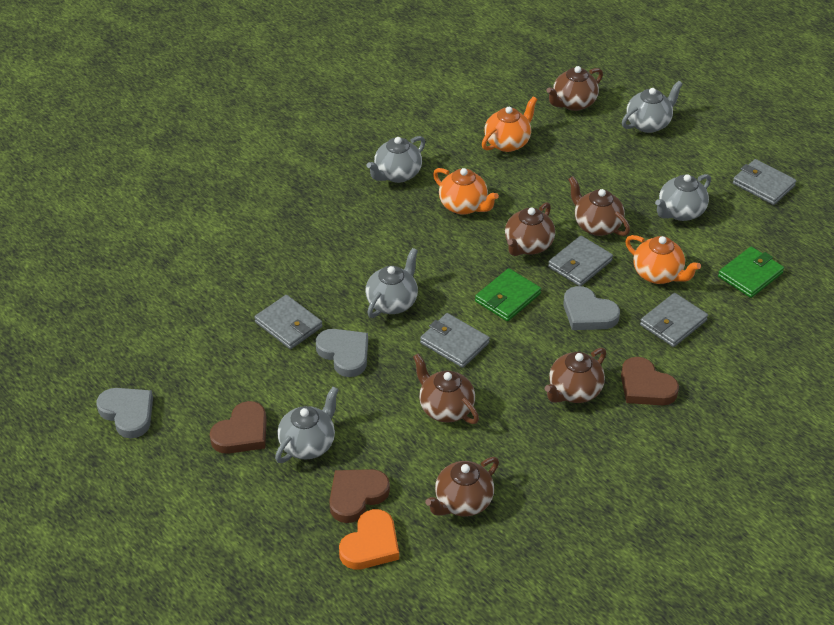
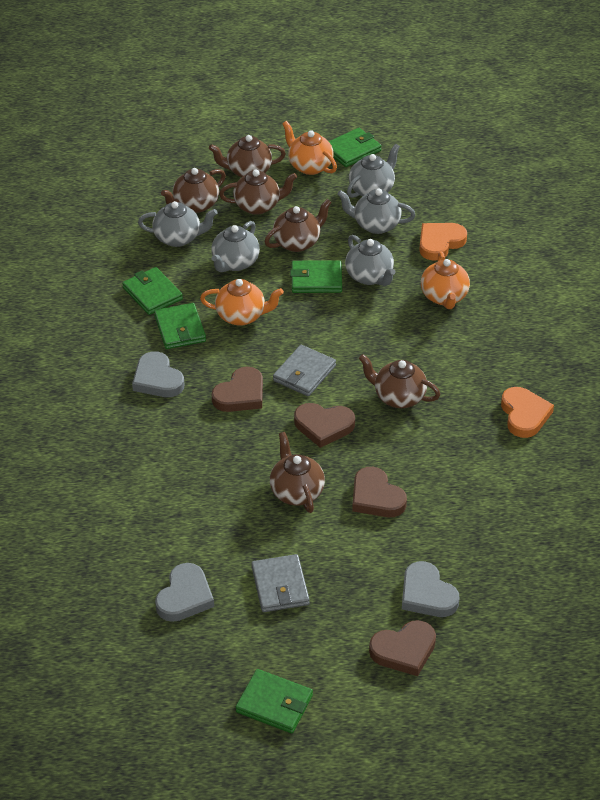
brown heart: 3 -> 4
green wallet: 2 -> 5
grey wallet: 5 -> 2
orange heart: 1 -> 2

